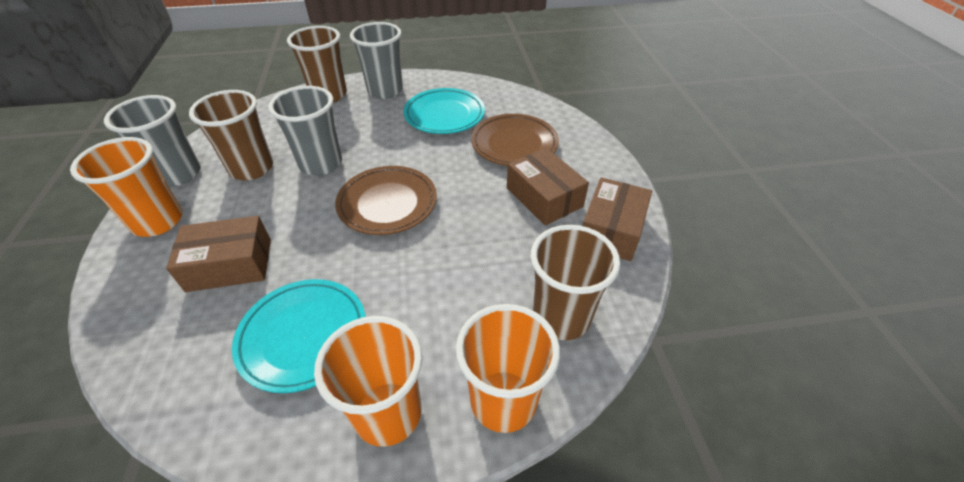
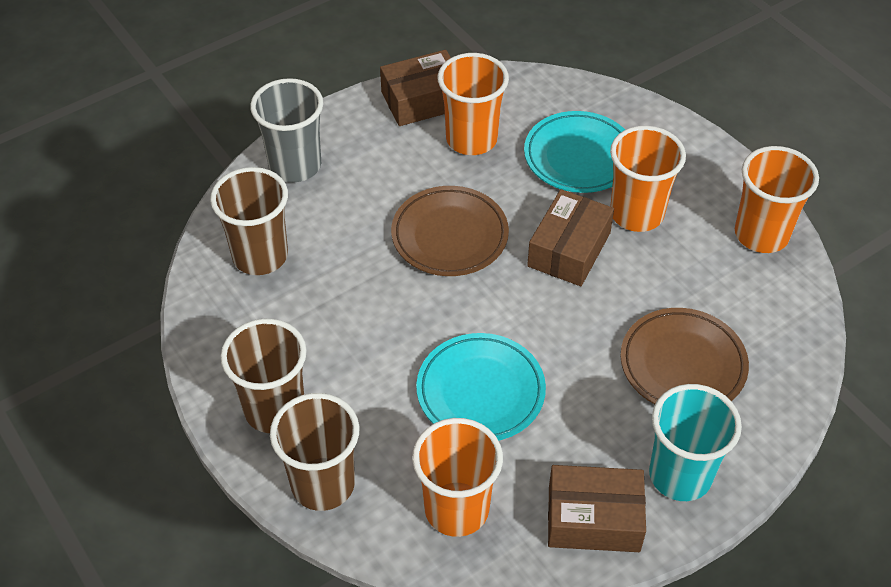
grey cup: 3 -> 1
orange cup: 3 -> 4
turquoise cup: 0 -> 1

